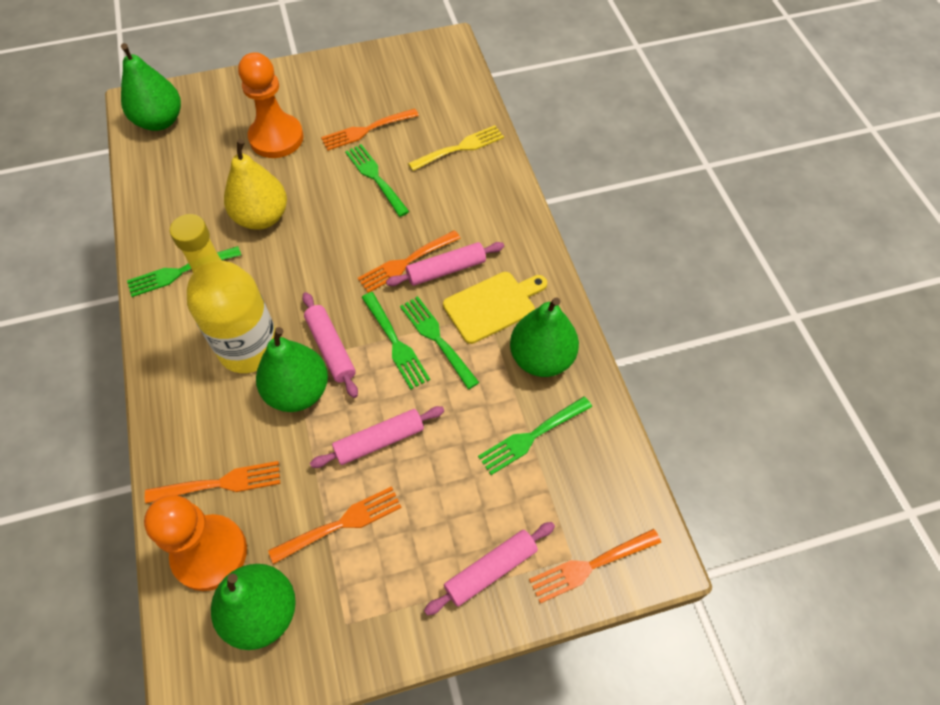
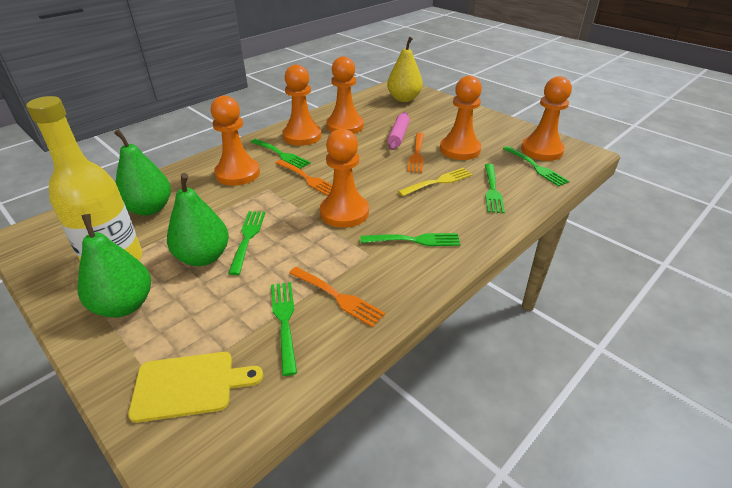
green fork: 5 -> 6
green pear: 4 -> 3
orange fork: 5 -> 3
orange pawn: 2 -> 6
pink rolling pin: 4 -> 1

